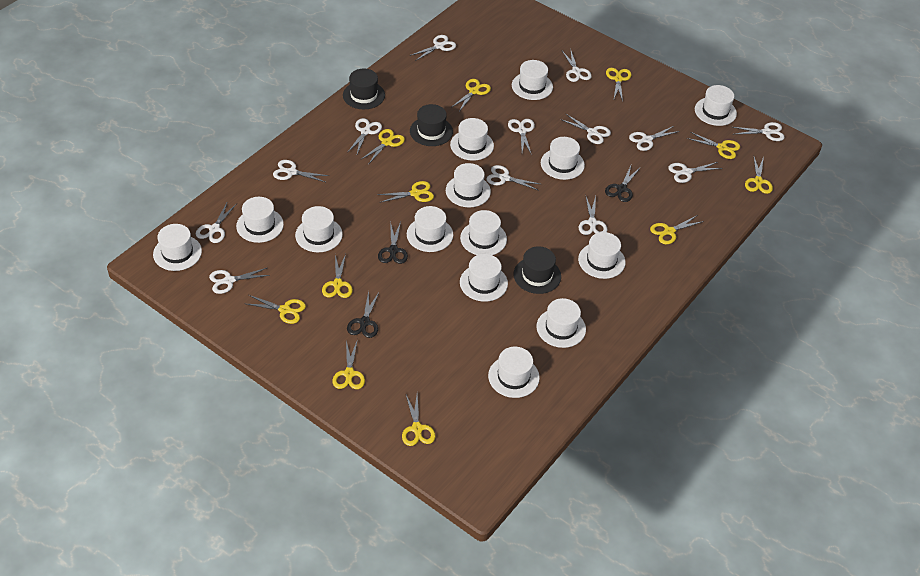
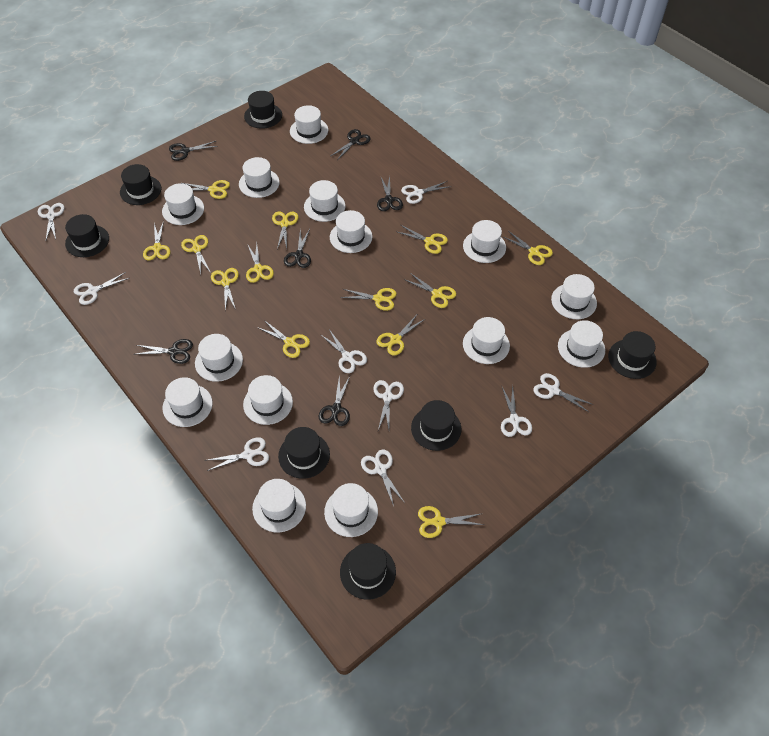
black hat: 3 -> 7
black scissors: 3 -> 6
white scissors: 13 -> 9
yellow scissors: 11 -> 13

